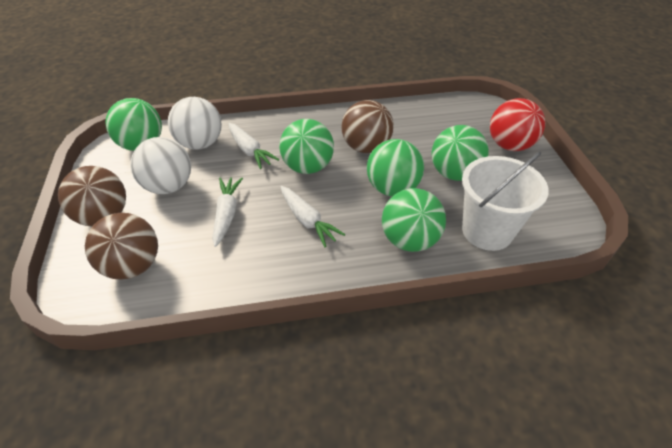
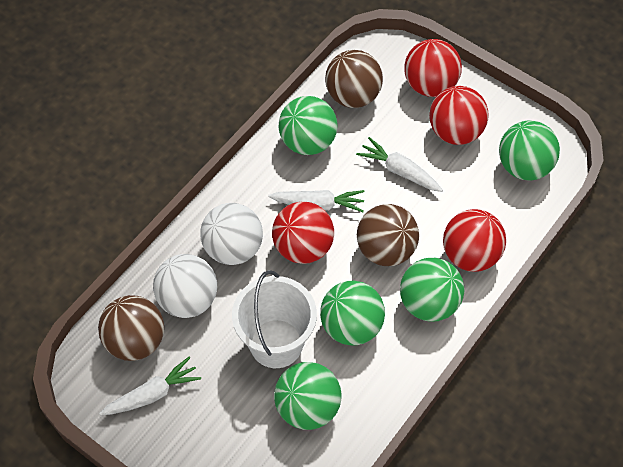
red ball: 1 -> 4

